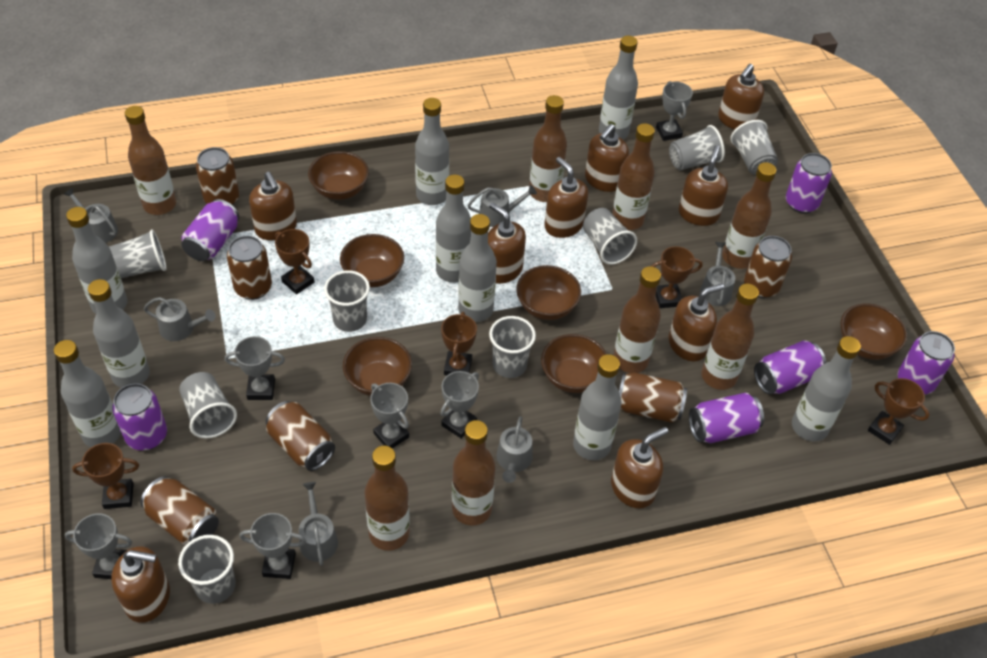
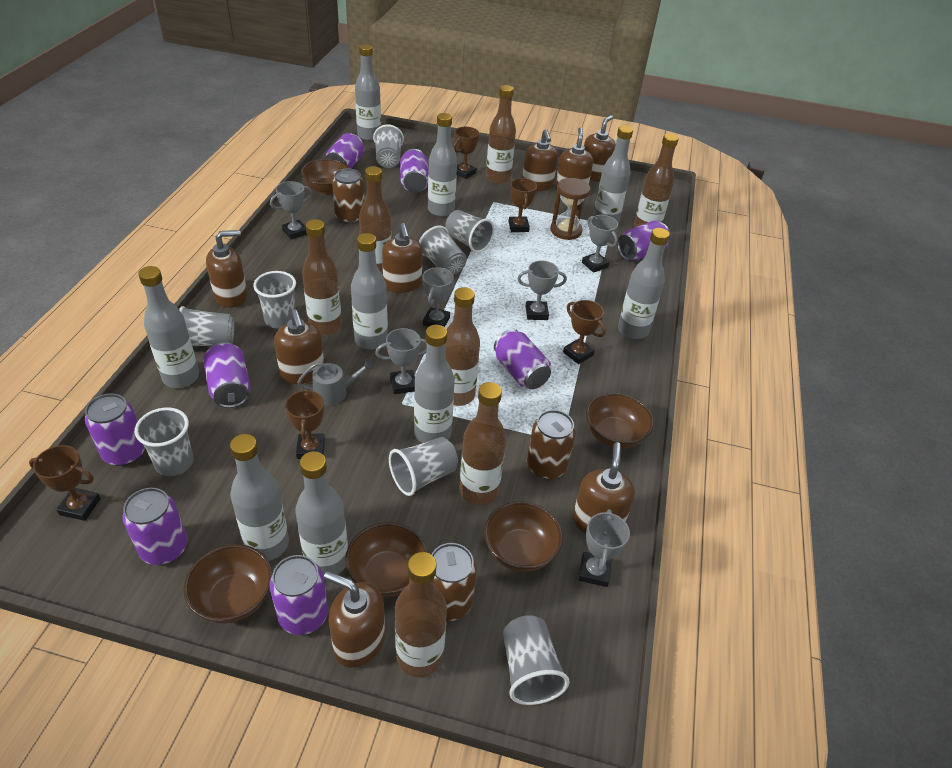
brown bottle: 8 -> 7
brown bowl: 6 -> 5
brown can: 6 -> 3
brown hourglass: 0 -> 1
brown soap dispenser: 9 -> 8
grey watering can: 6 -> 1
purple can: 6 -> 8

